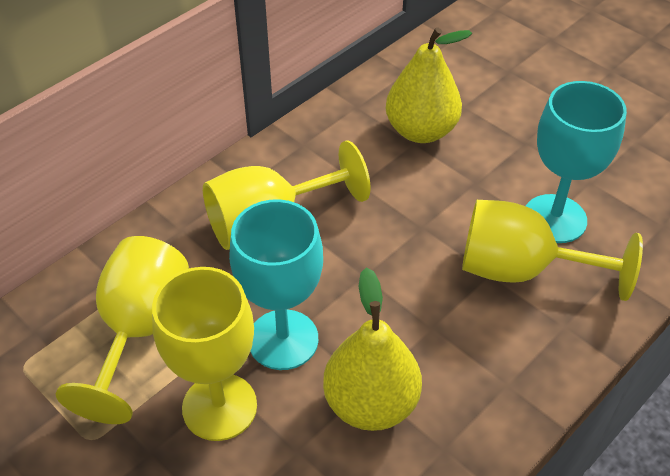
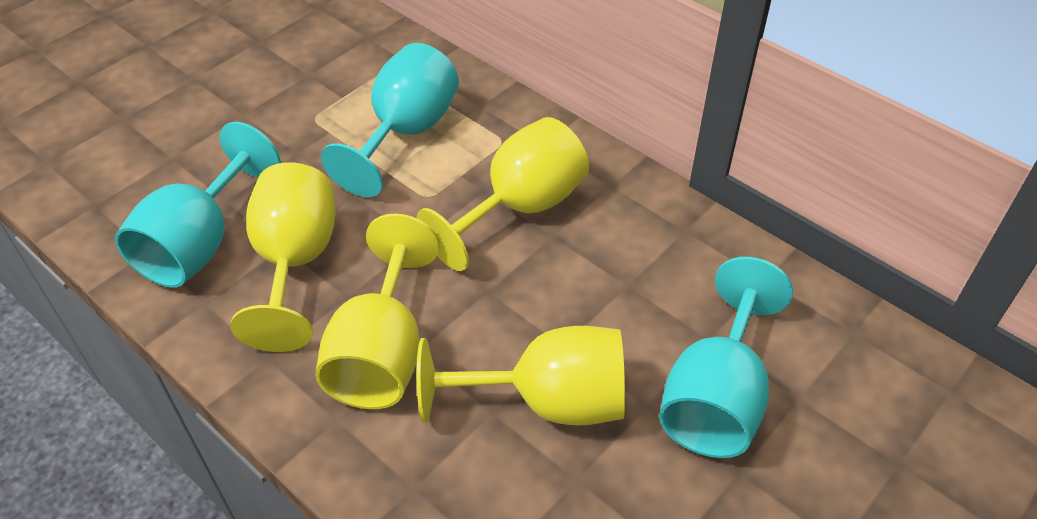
turquoise goblet: 2 -> 3
yellow pear: 2 -> 0

